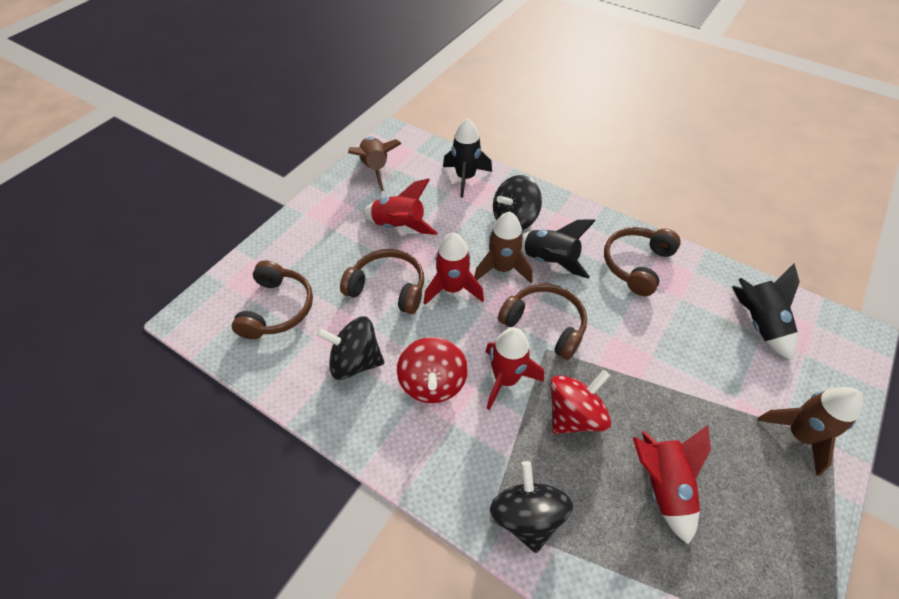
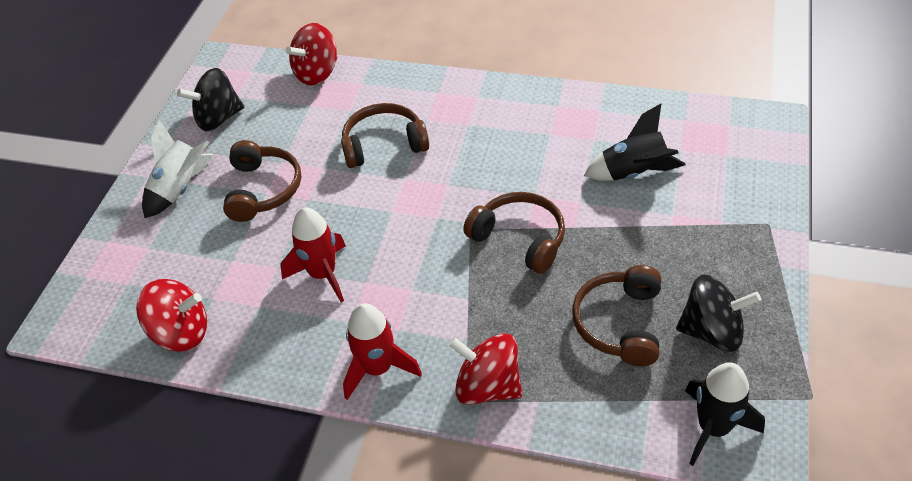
black rocket: 3 -> 2
black spinning top: 3 -> 2
brown rocket: 3 -> 0
red rocket: 4 -> 2
red spinning top: 2 -> 3
white rocket: 0 -> 1

